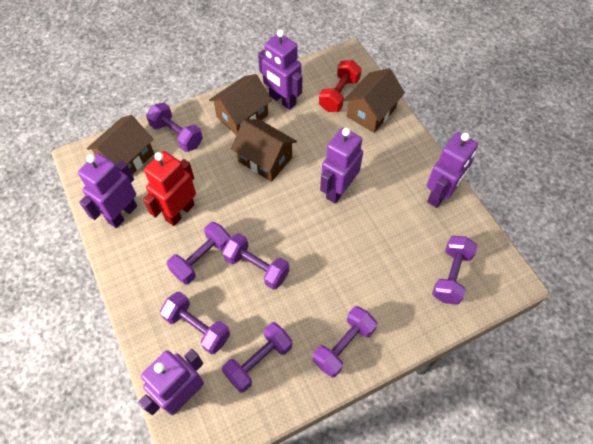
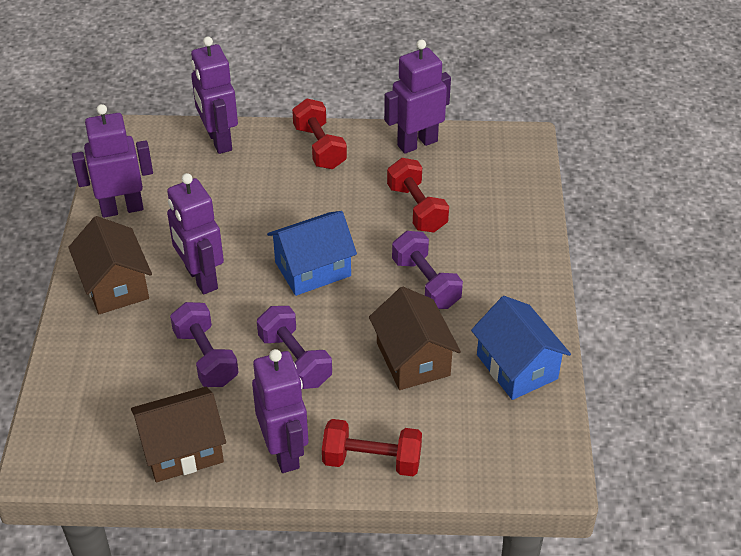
blue house: 0 -> 2
brown house: 4 -> 3
purple dumbbell: 7 -> 3
red dumbbell: 1 -> 3
red robot: 1 -> 0

